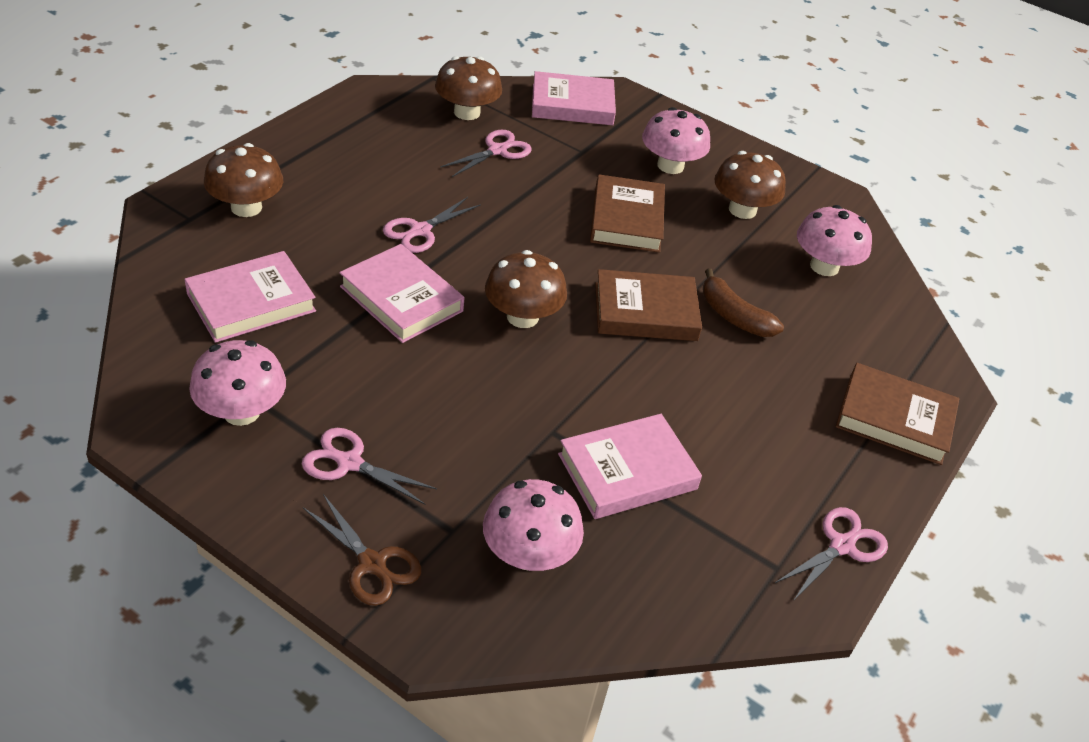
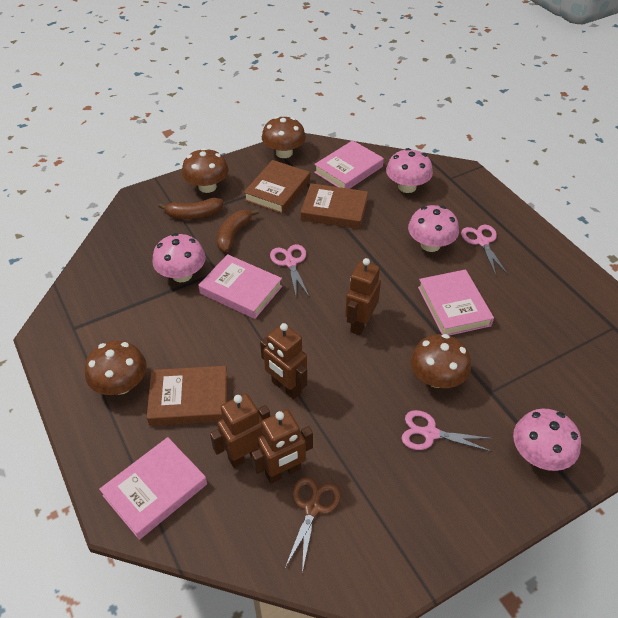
brown banana: 1 -> 2
brown robot: 0 -> 4
pink scissors: 4 -> 3

